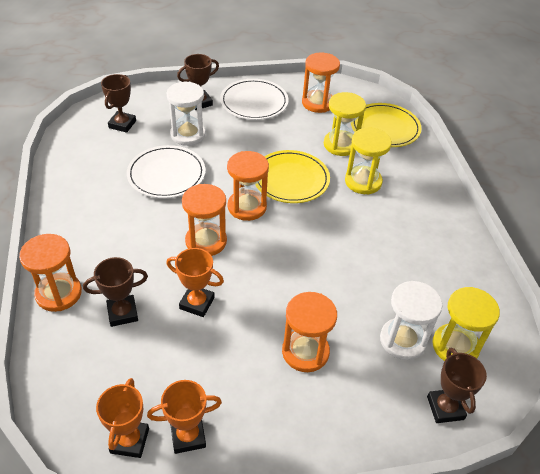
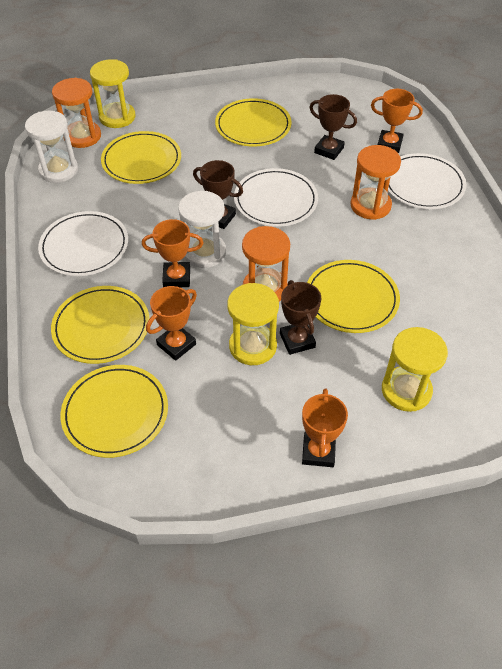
brown trophy: 4 -> 3
orange hourglass: 5 -> 3
orange trophy: 3 -> 4
white plate: 2 -> 3
yellow plate: 2 -> 5

